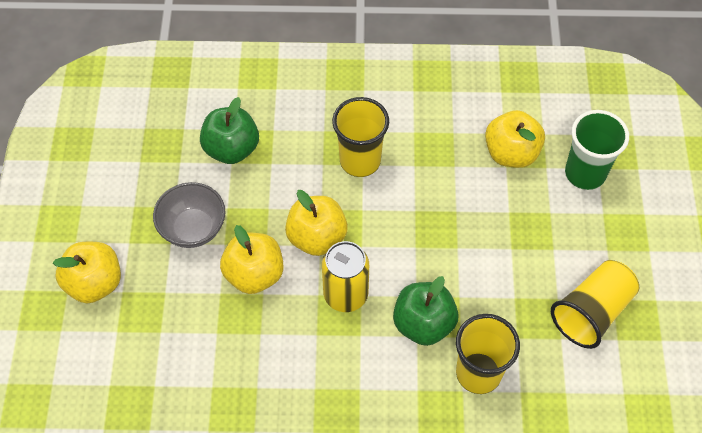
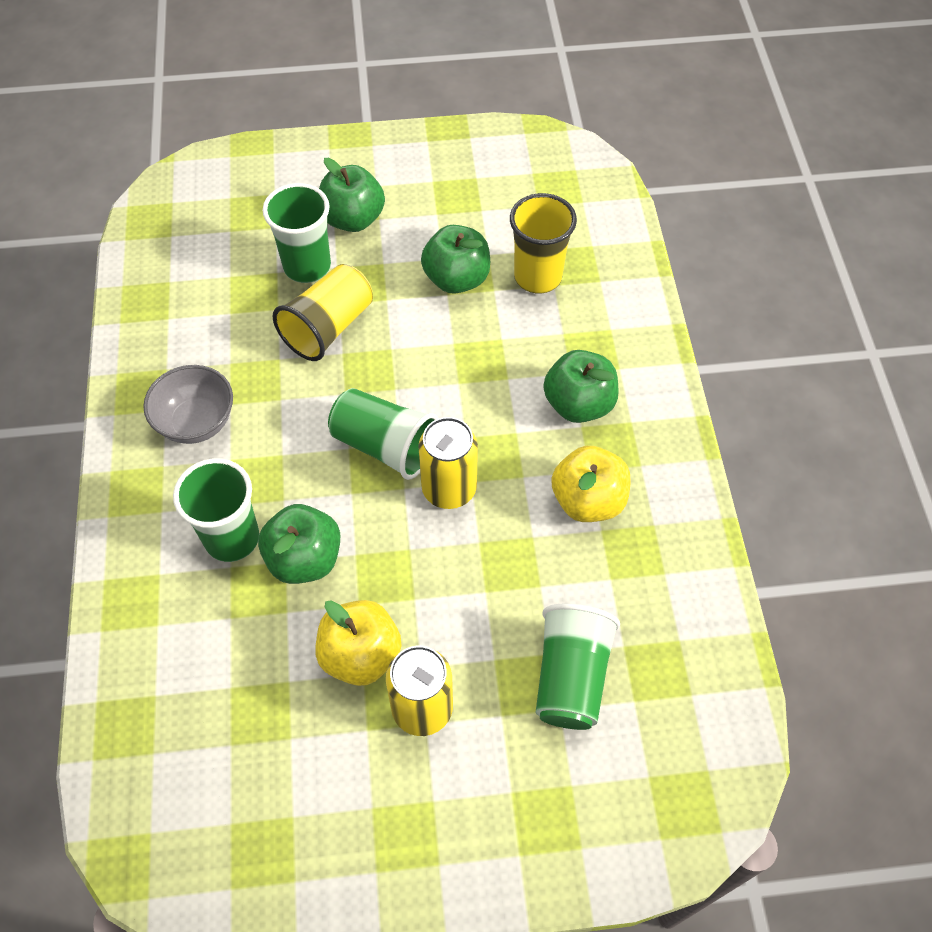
green apple: 2 -> 4
green cup: 1 -> 4
yellow apple: 4 -> 2
yellow can: 1 -> 2
yellow cup: 3 -> 2

